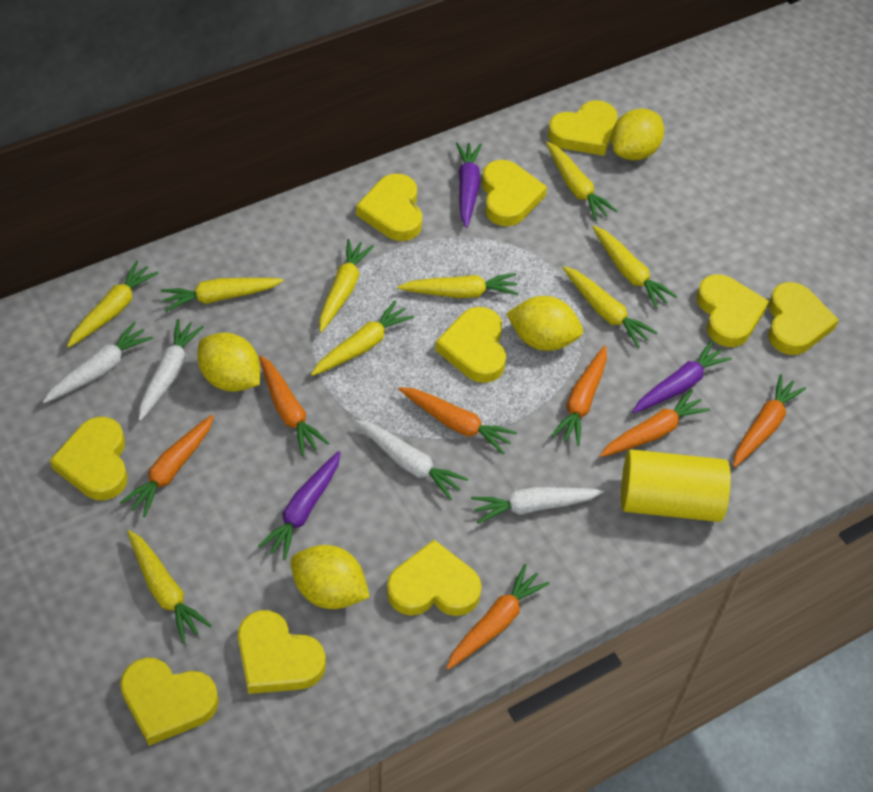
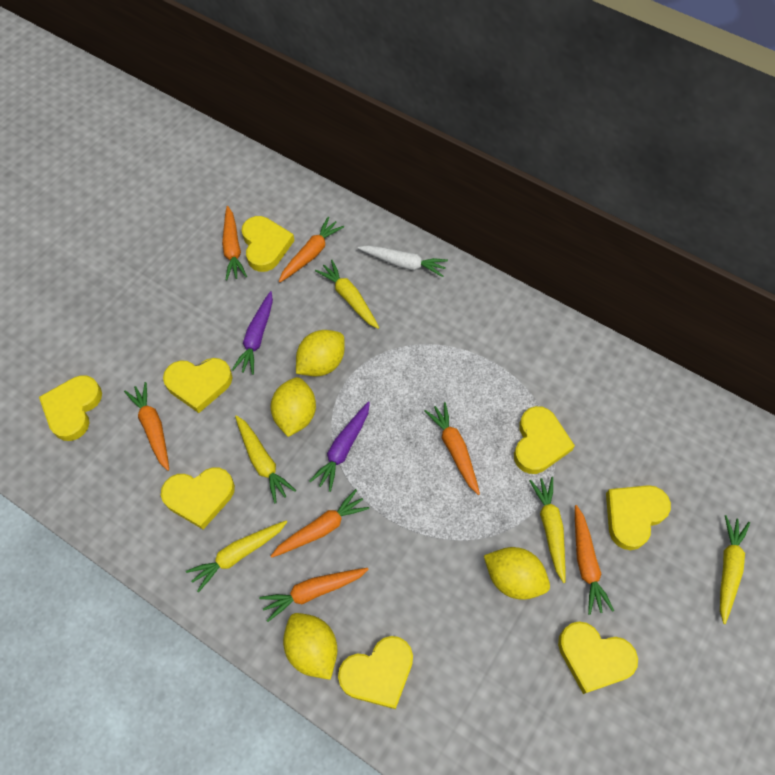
purple carrot: 3 -> 2
white carrot: 4 -> 1
yellow carrot: 9 -> 5
yellow cylinder: 1 -> 0
yellow heart: 10 -> 8

